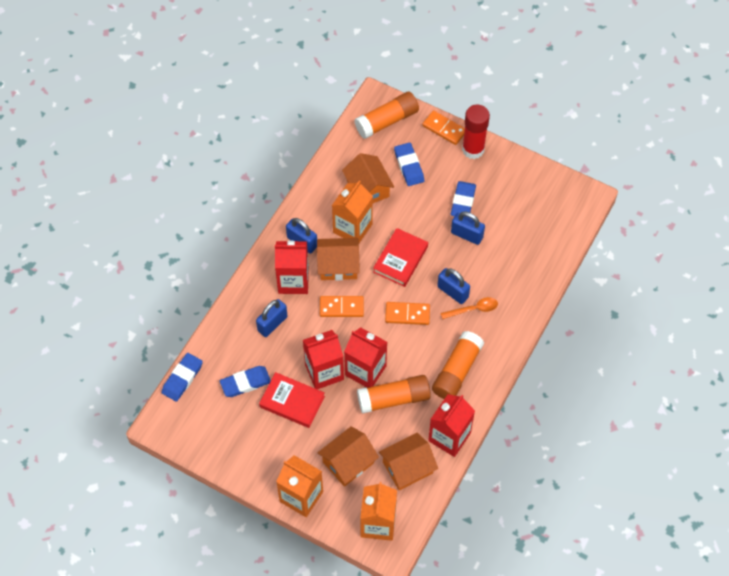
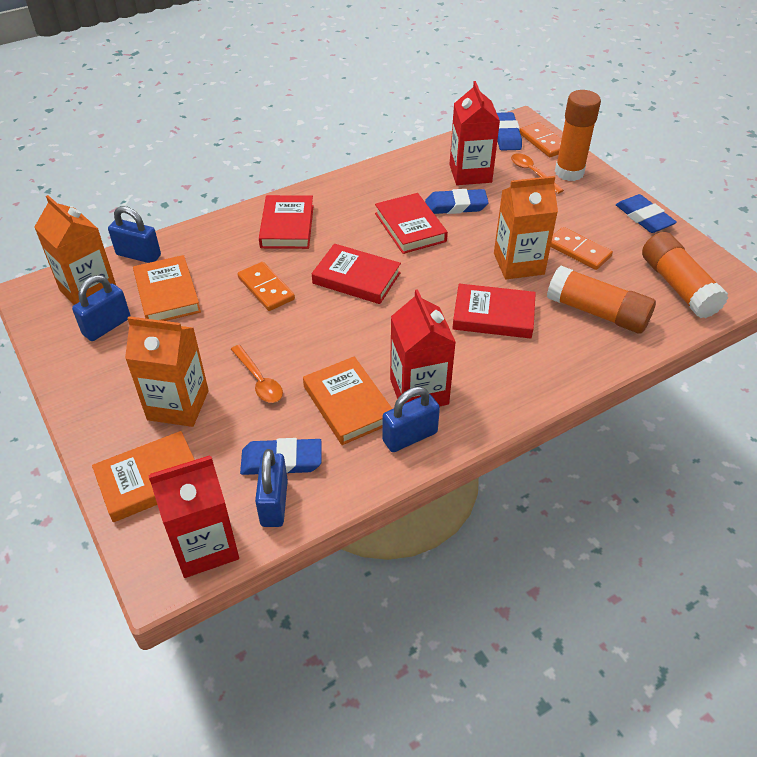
orange book: 0 -> 3
orange house: 4 -> 0
orange spoon: 1 -> 2
red book: 2 -> 4
red carton: 4 -> 3
red glue stick: 1 -> 0

